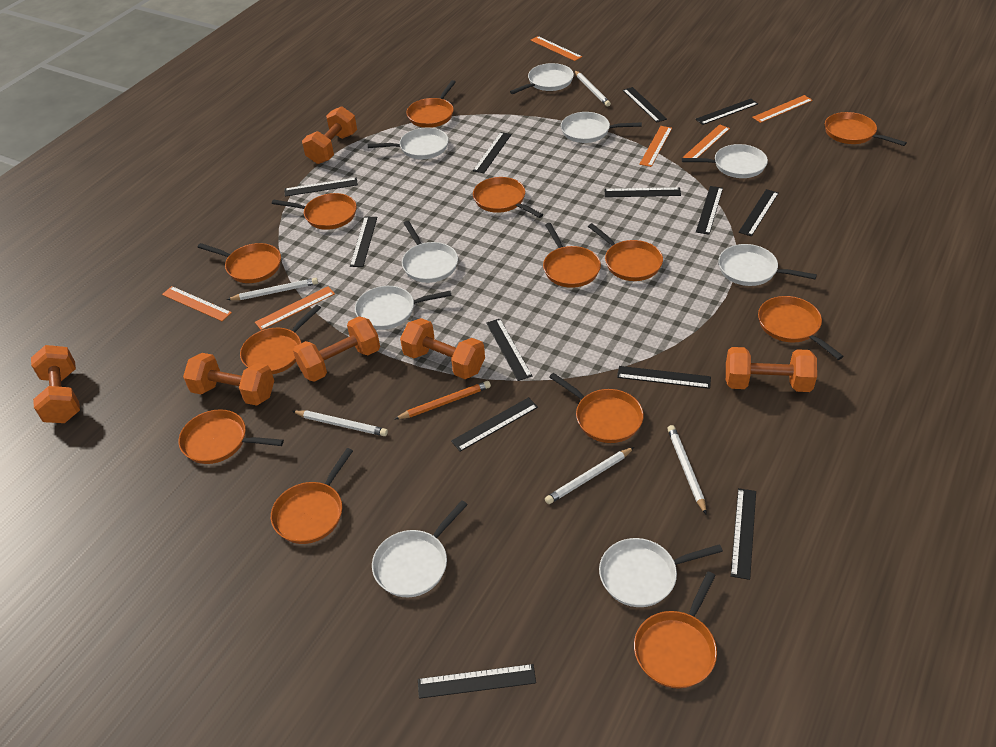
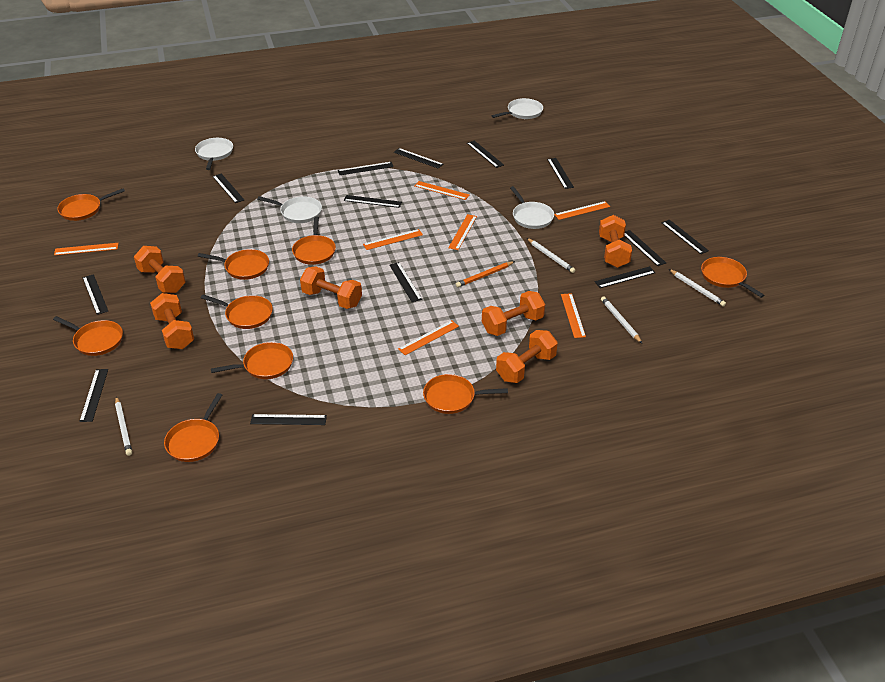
orange pan: 13 -> 9
orange ruler: 6 -> 7
white pan: 9 -> 4
white pencil: 5 -> 4

